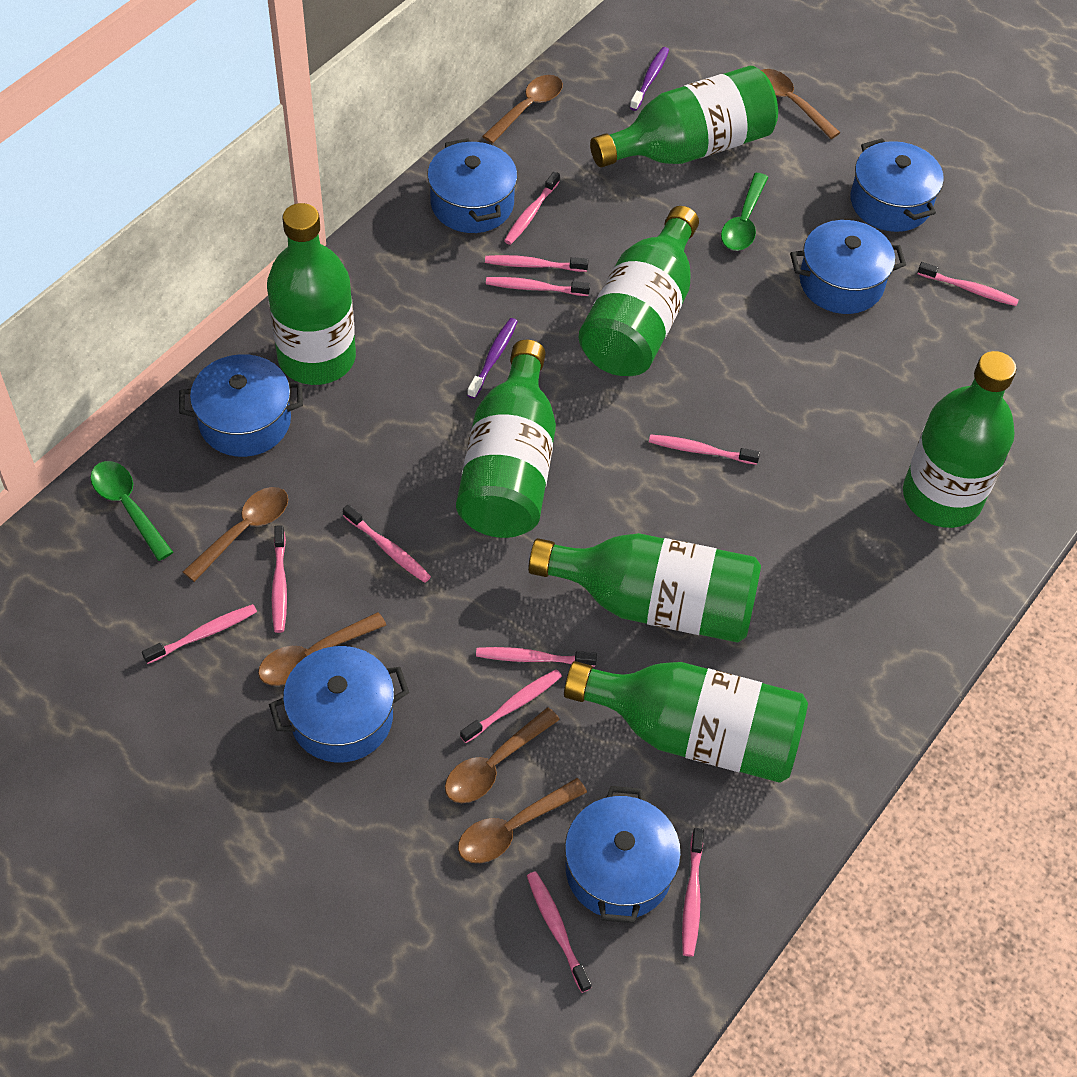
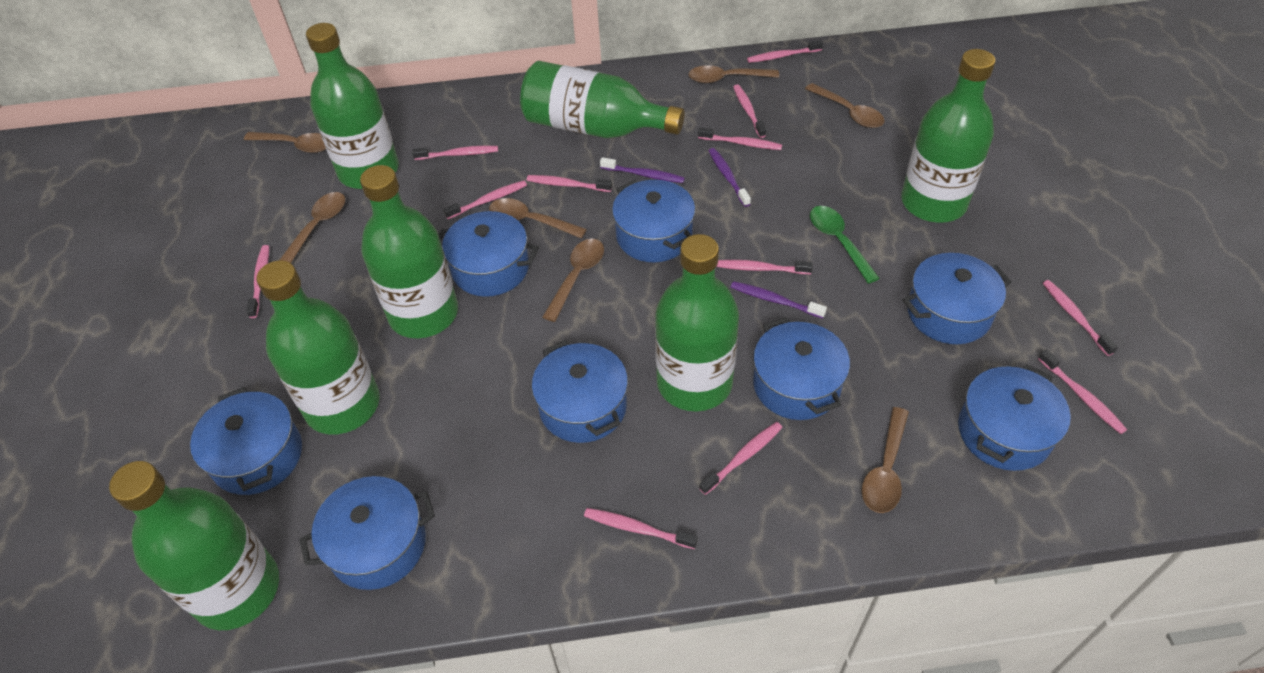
blue pot: 6 -> 8
brown spoon: 6 -> 7
green spoon: 2 -> 1
purple toothbrush: 2 -> 3

